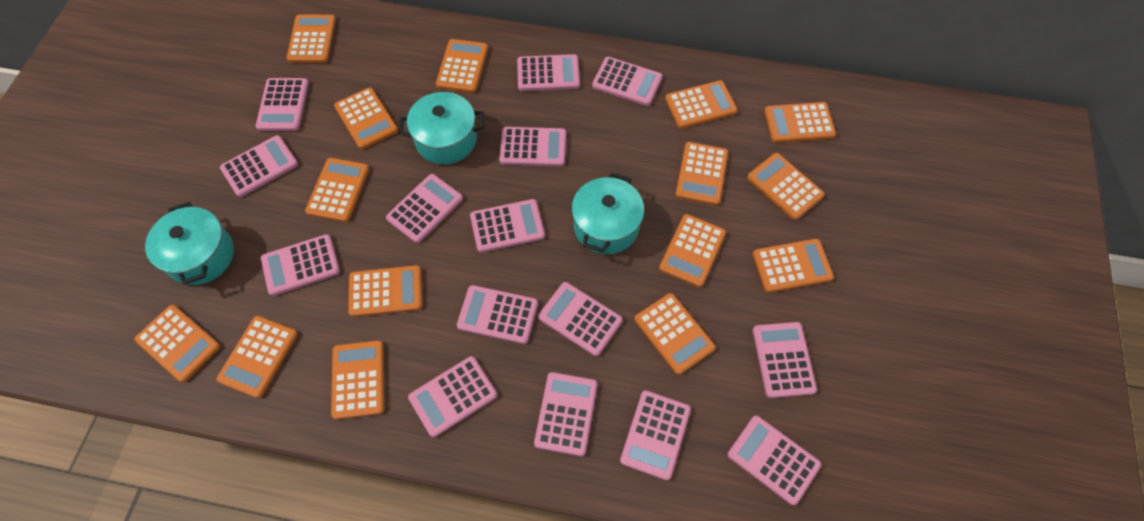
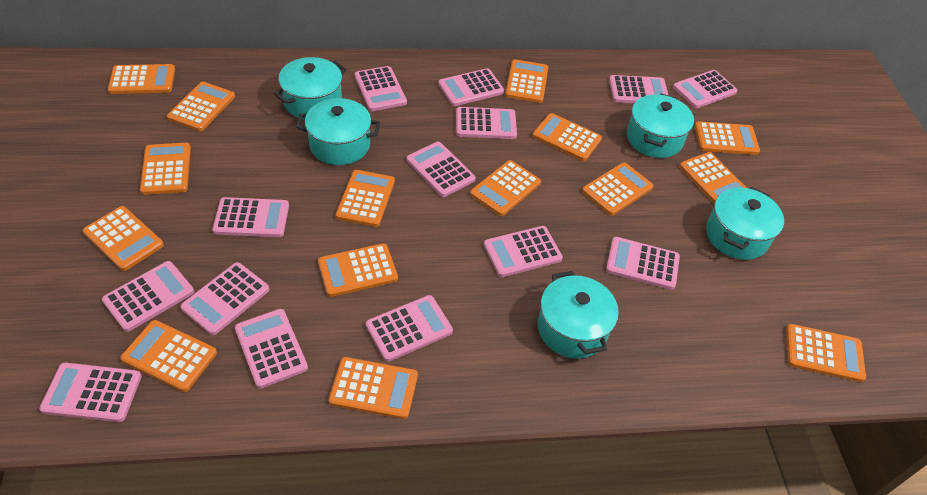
pink calculator: 15 -> 14
turquoise pot: 3 -> 5

